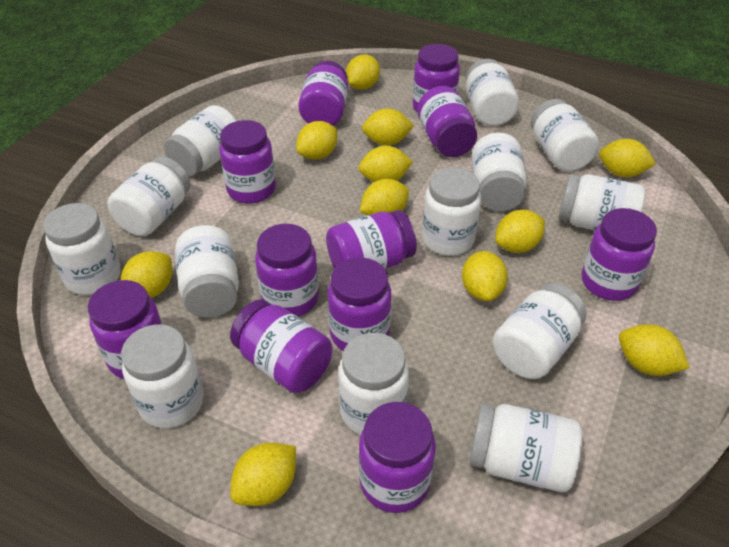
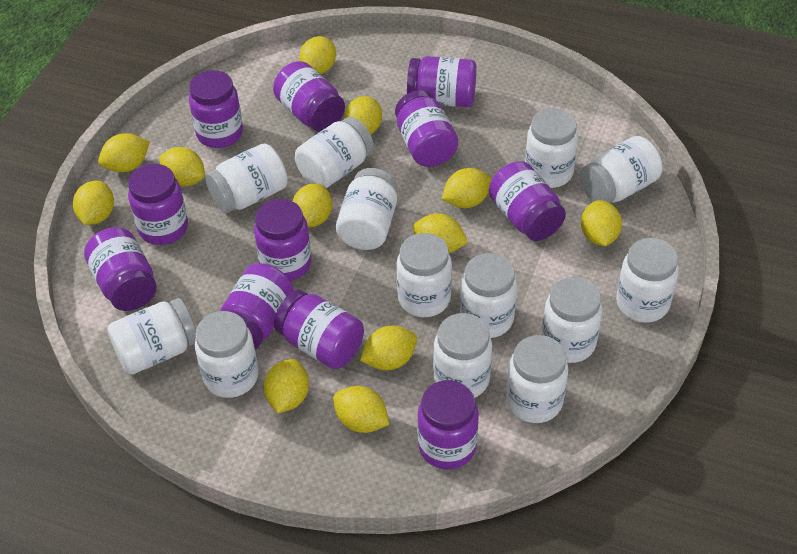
yellow lemon: 11 -> 12

